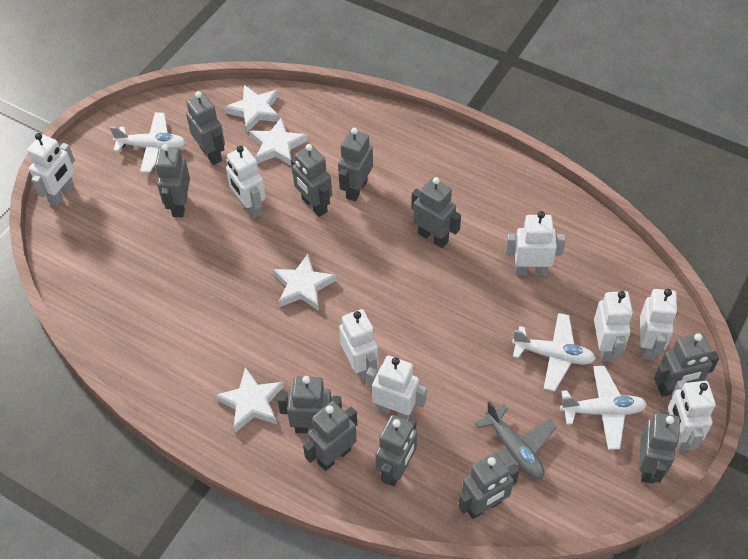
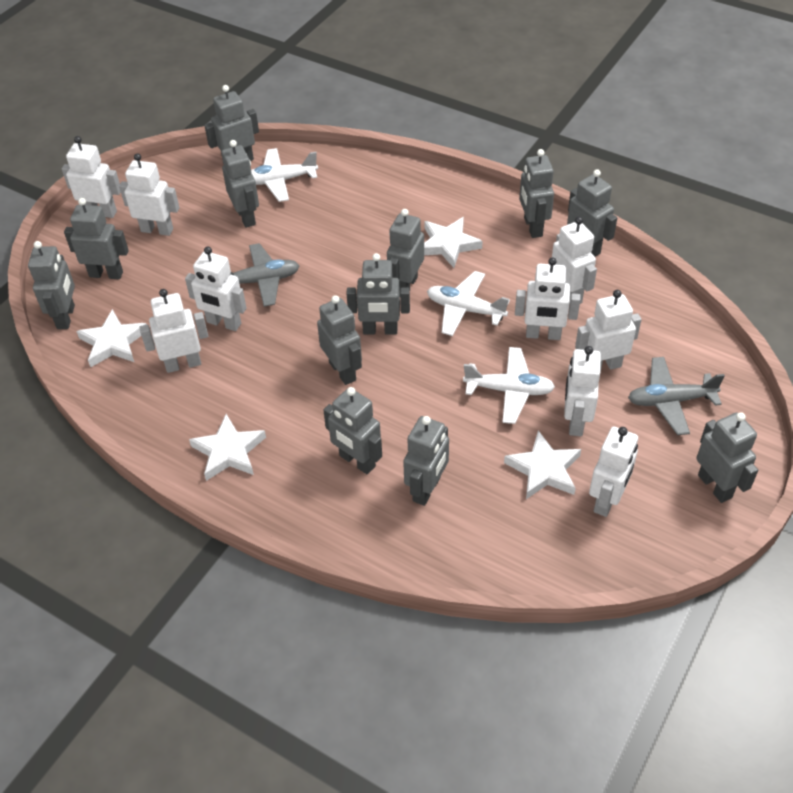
grey plane: 1 -> 2
grey robot: 11 -> 12
white robot: 8 -> 9

